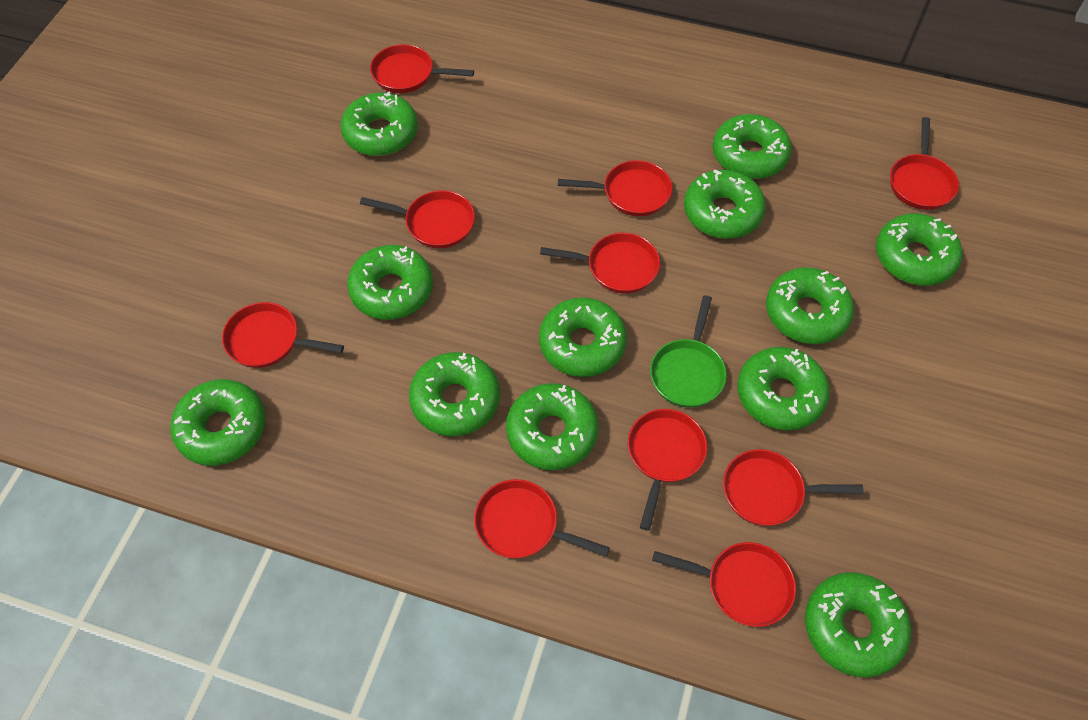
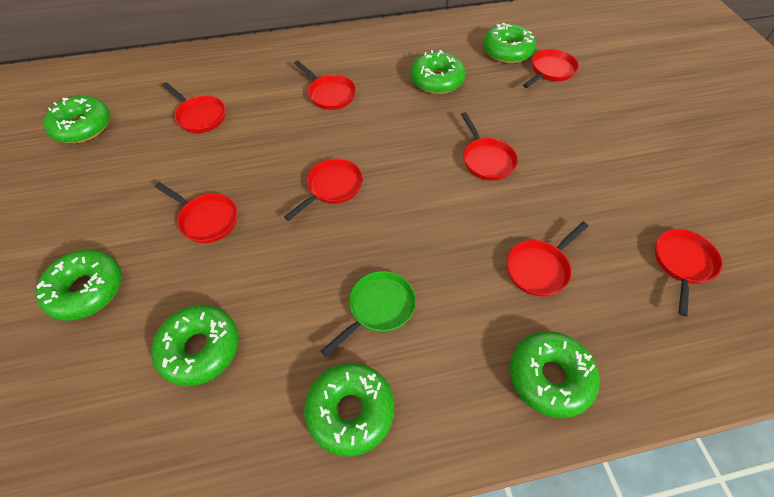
green donut: 12 -> 7
red pan: 10 -> 8

